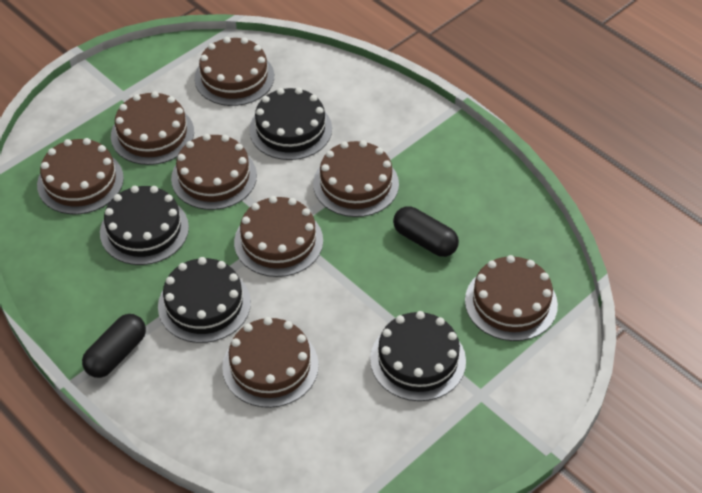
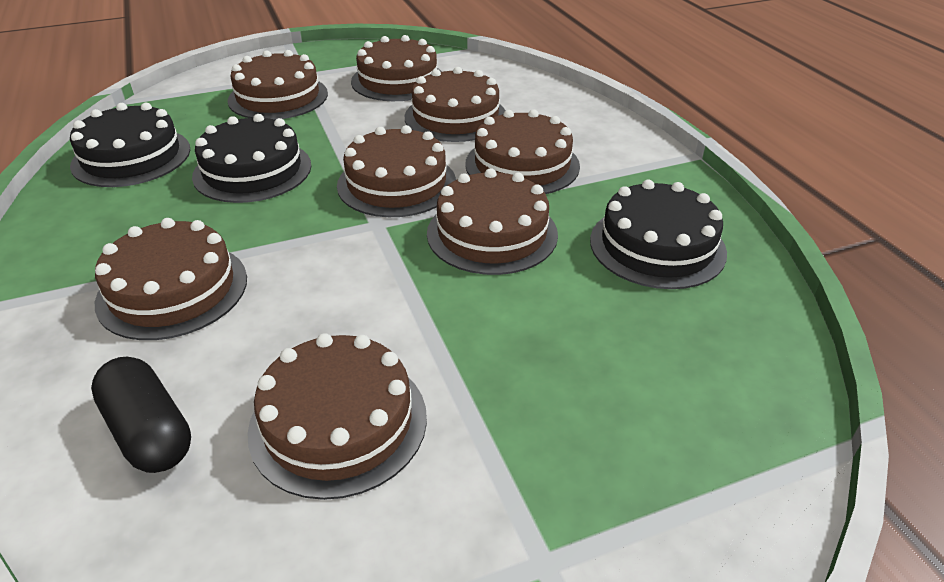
black cake: 4 -> 3
black capsule: 2 -> 1

